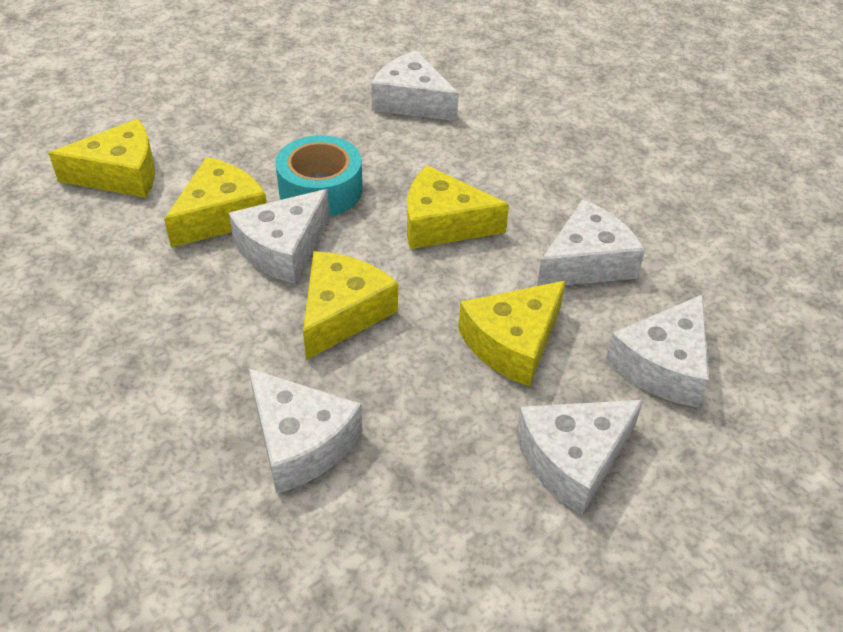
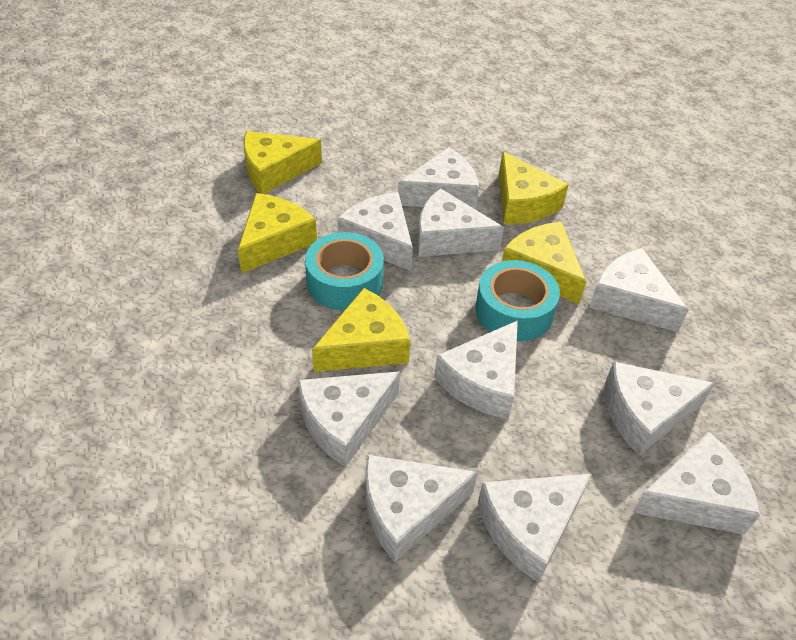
turquoise tape: 1 -> 2
white cheese: 6 -> 10

